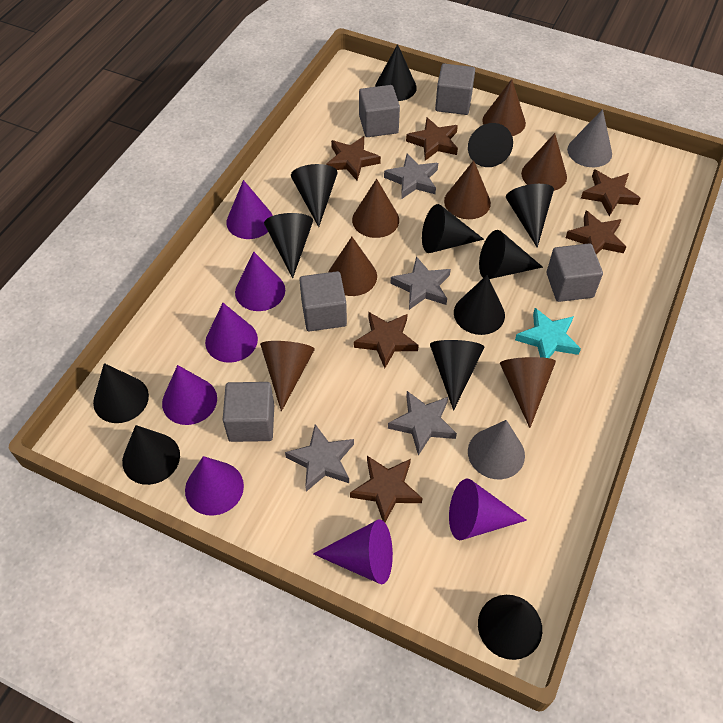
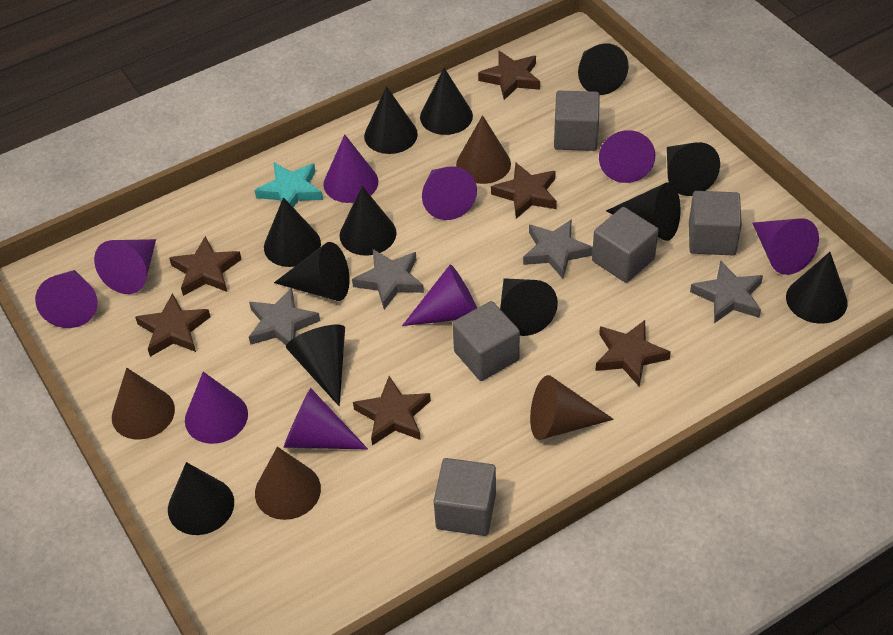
brown cone: 7 -> 4
grey cone: 2 -> 0
purple cone: 7 -> 9

